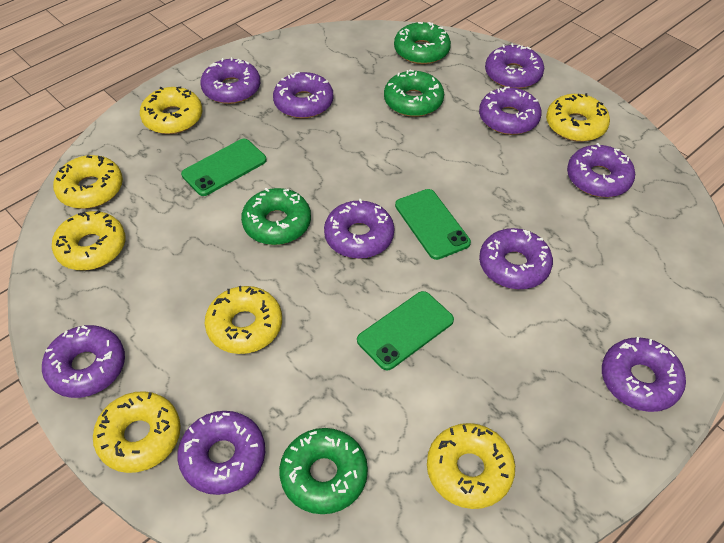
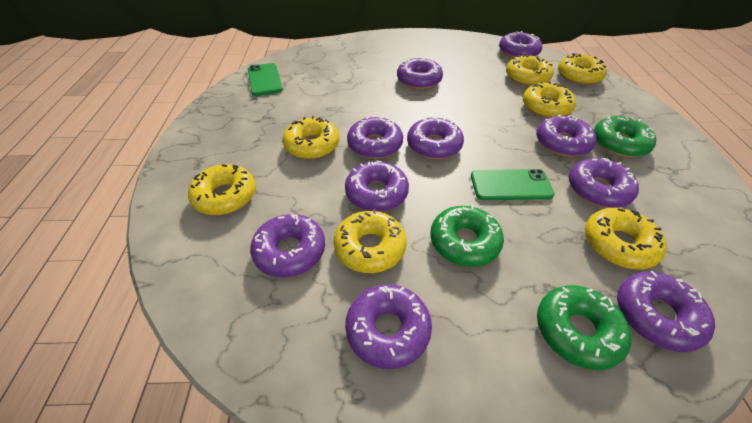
green donut: 4 -> 3
green phone: 3 -> 2

